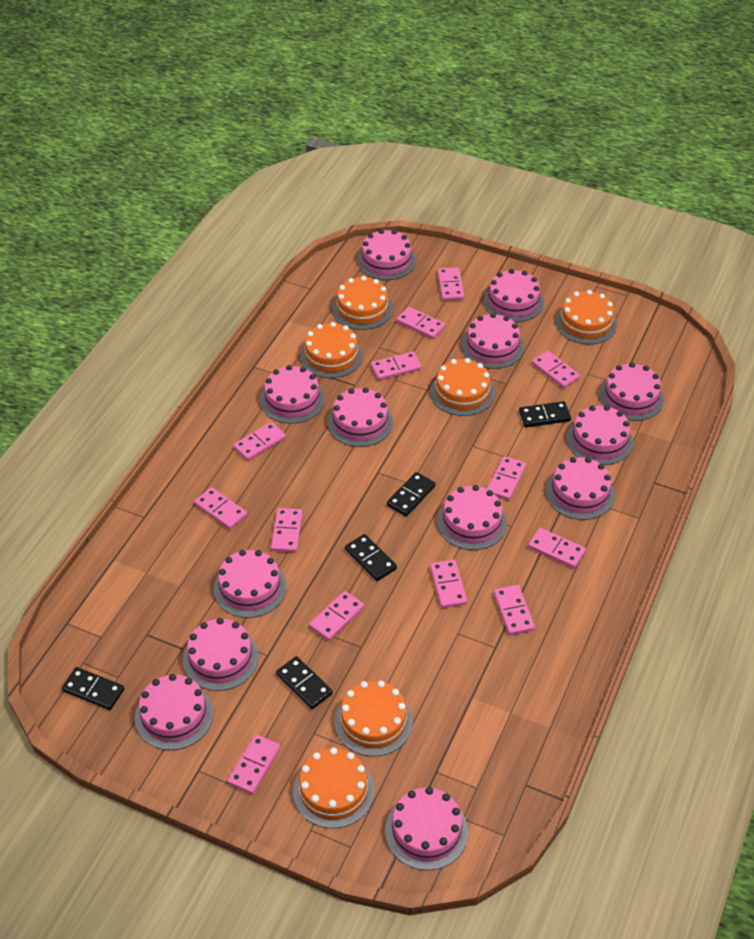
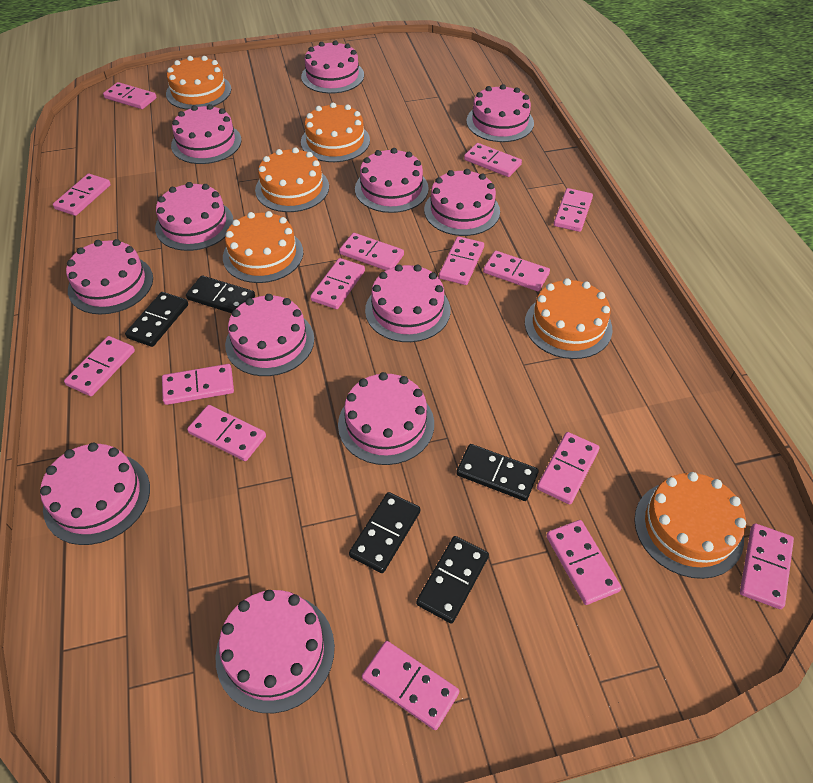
pink cake: 13 -> 12
pink domino: 13 -> 15

